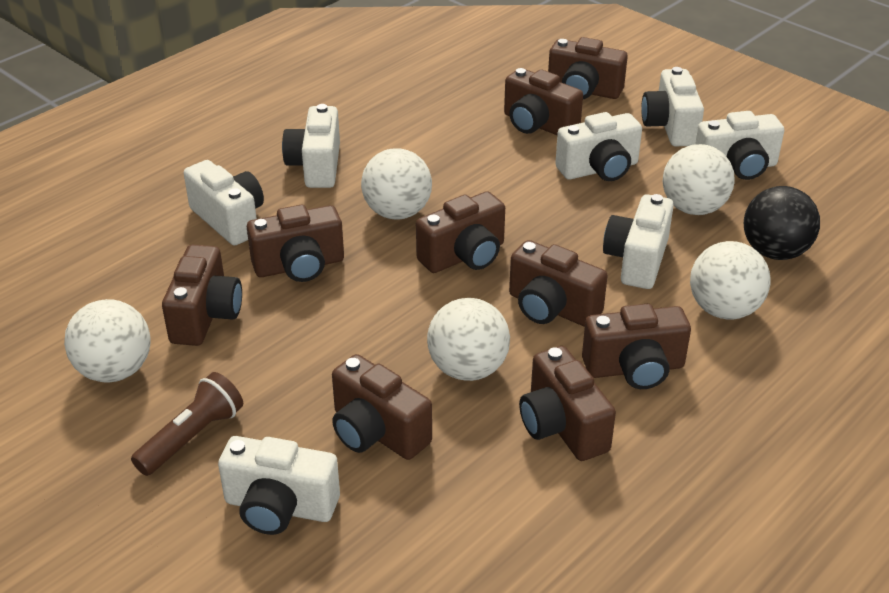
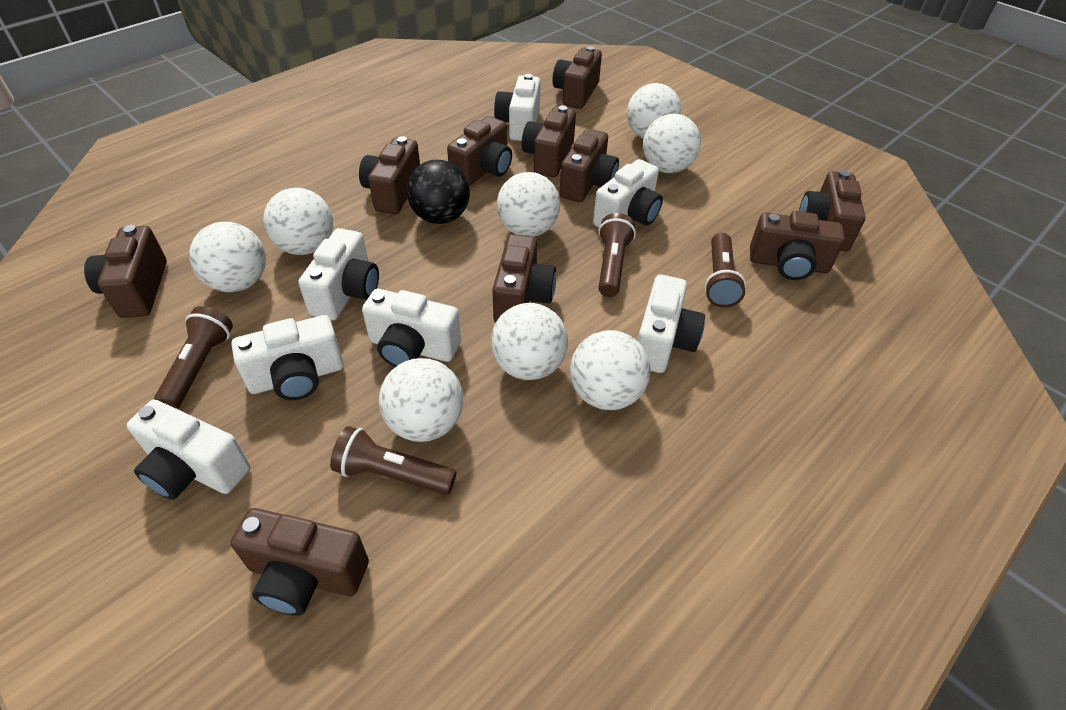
brown camera: 9 -> 10
brown flashlight: 1 -> 4
white ball: 5 -> 8

